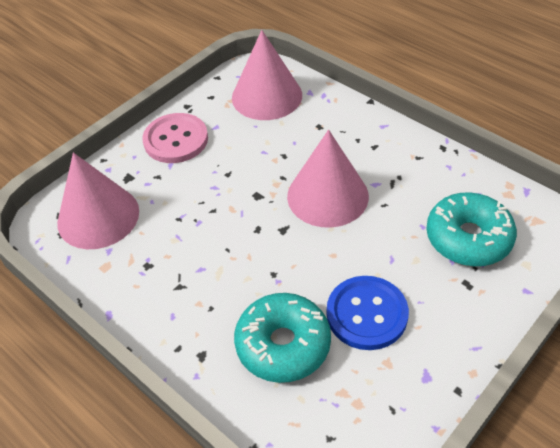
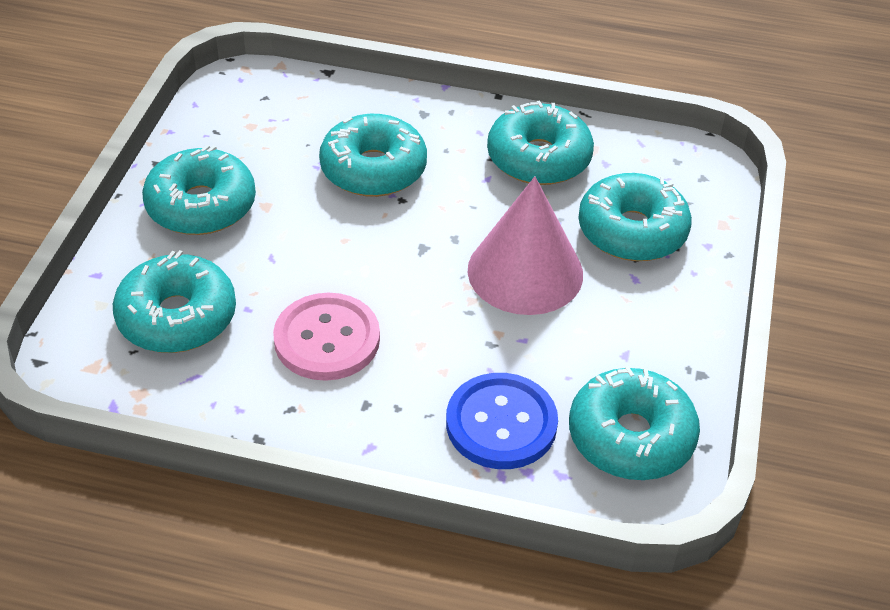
pink cone: 3 -> 1
turquoise donut: 2 -> 6

